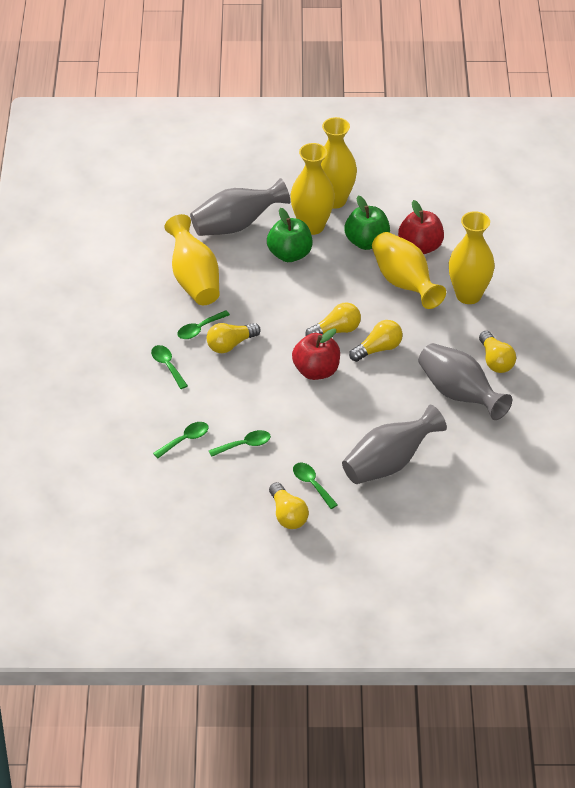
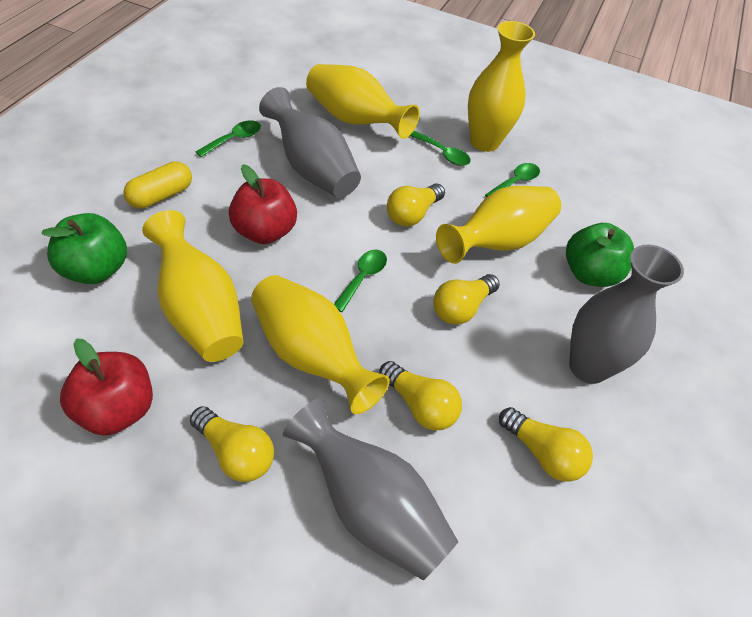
green spoon: 5 -> 4
yellow capsule: 0 -> 1

